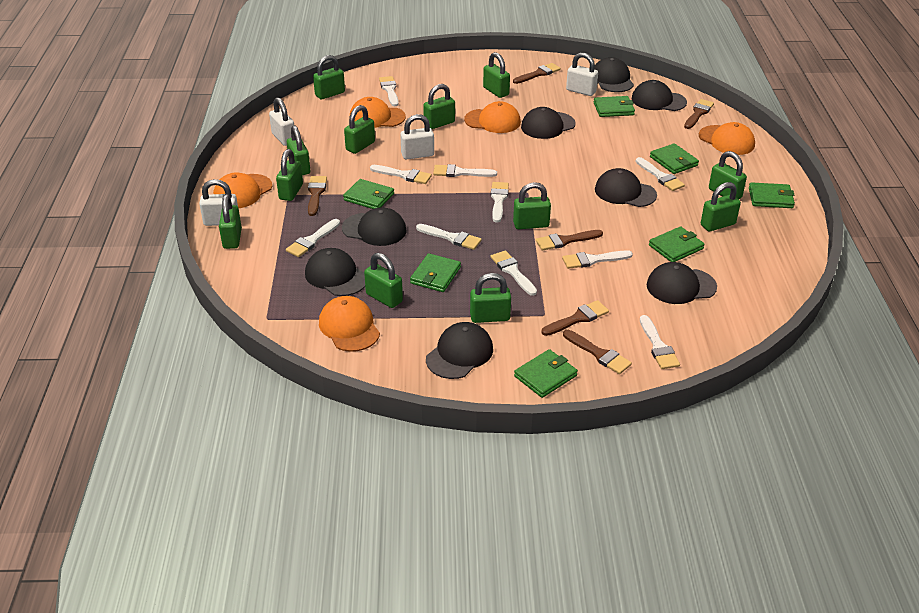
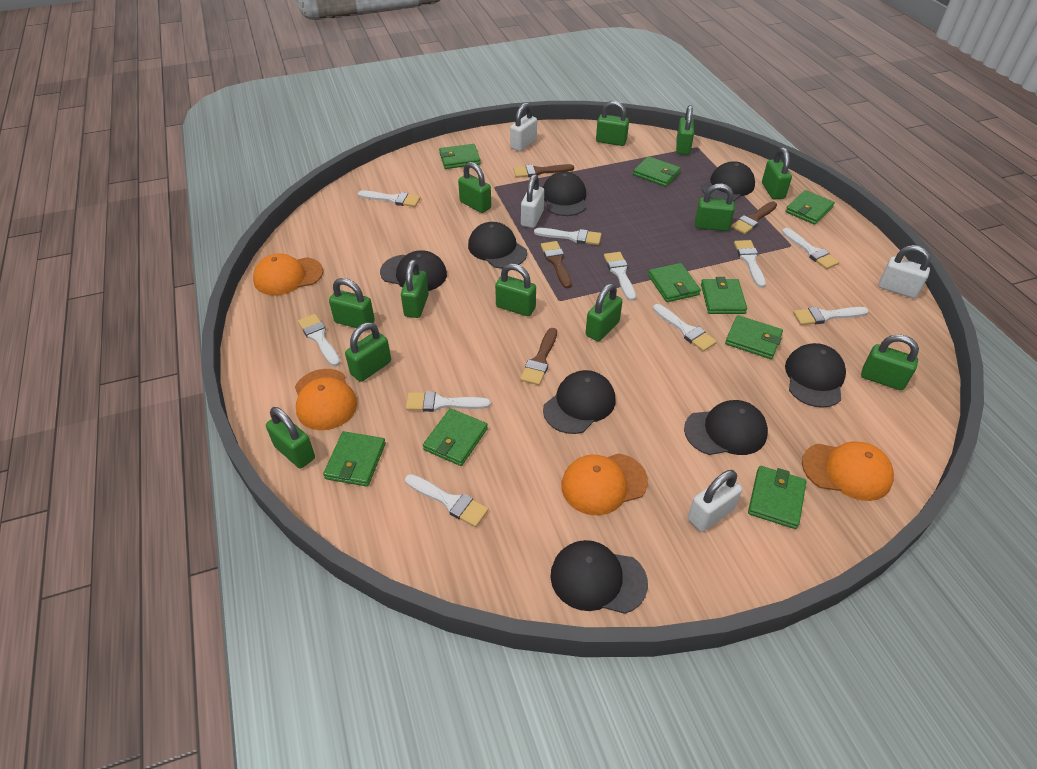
brown brush: 6 -> 4
green wallet: 7 -> 9
orange cap: 5 -> 4

